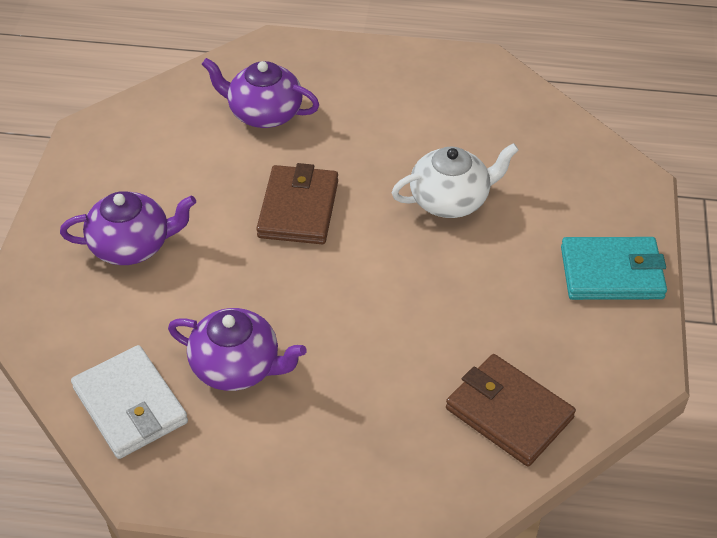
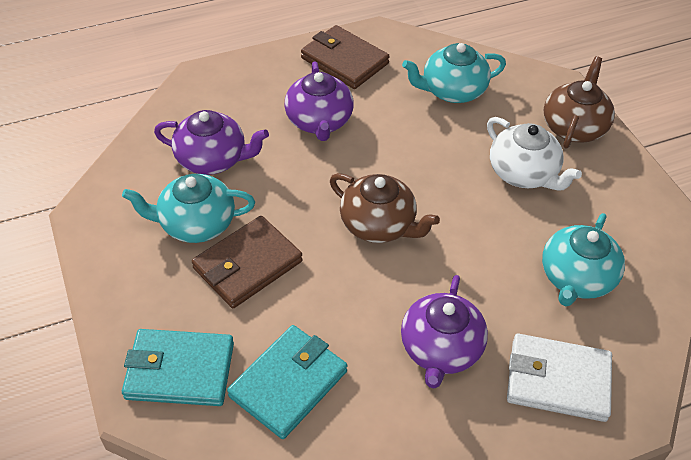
brown teapot: 0 -> 2
turquoise teapot: 0 -> 3
turquoise wallet: 1 -> 2

